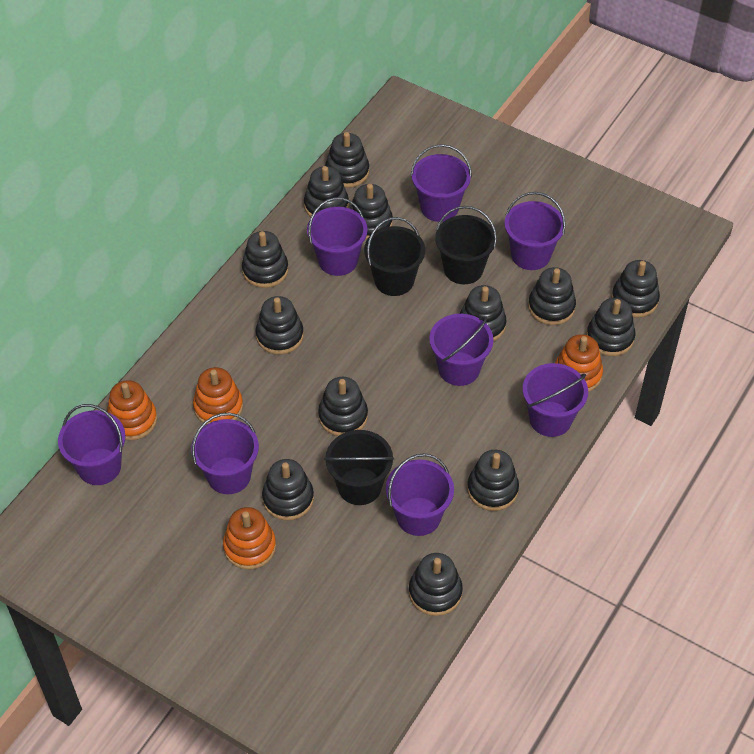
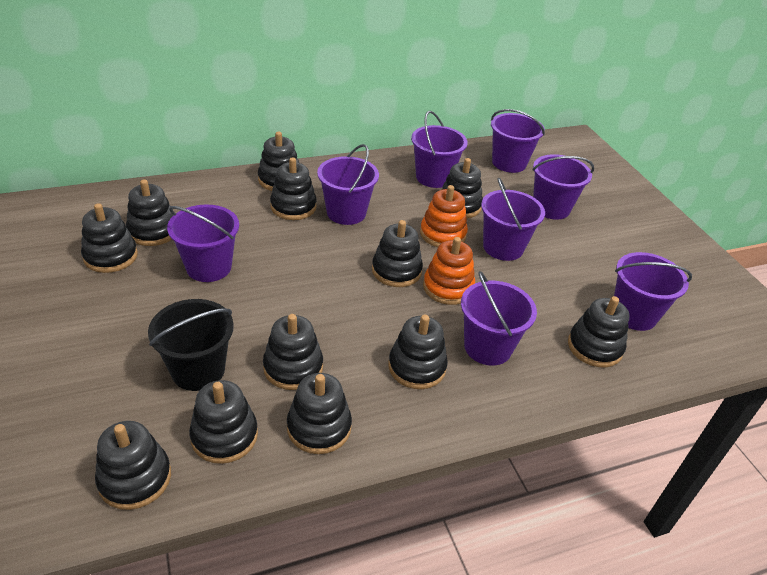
black bucket: 3 -> 1
black stacking toy: 13 -> 12
orange stacking toy: 4 -> 2

